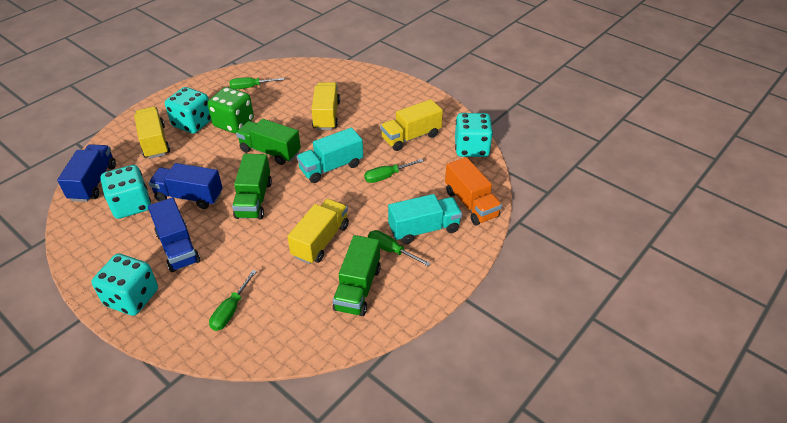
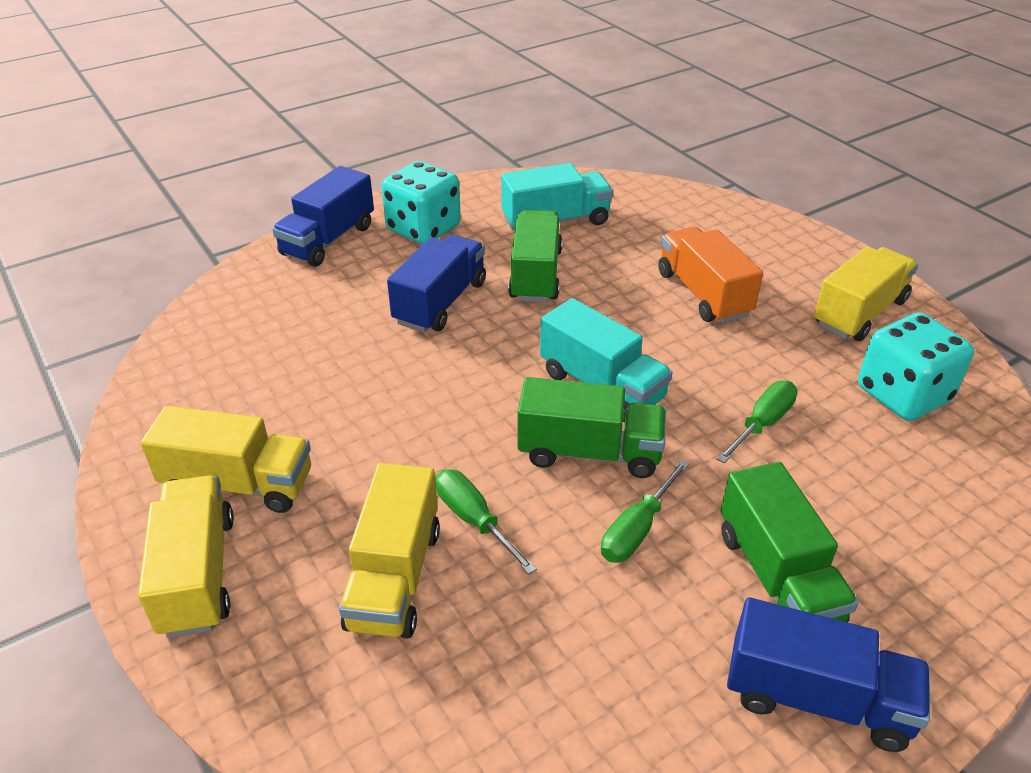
green dice: 1 -> 0
green screwdriver: 4 -> 3
turquoise dice: 4 -> 2

